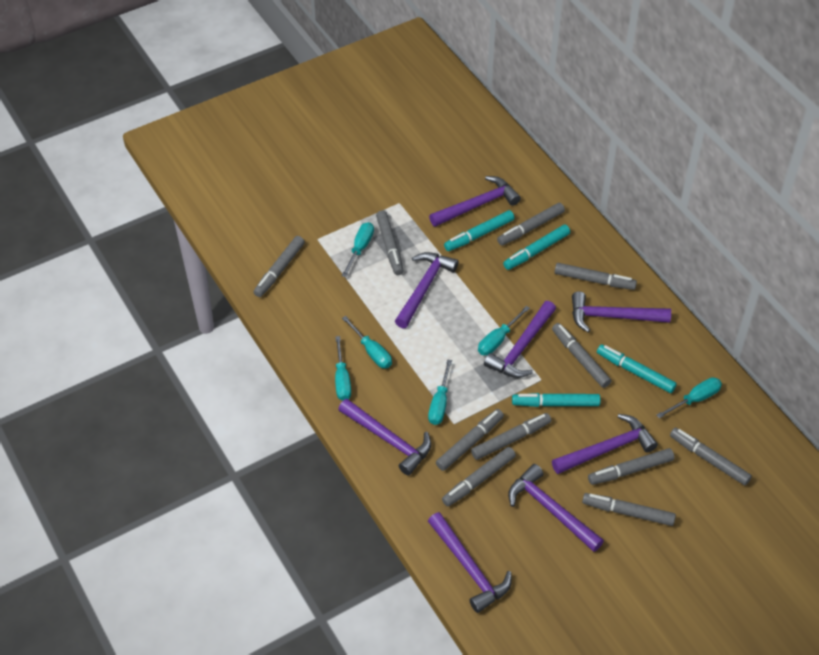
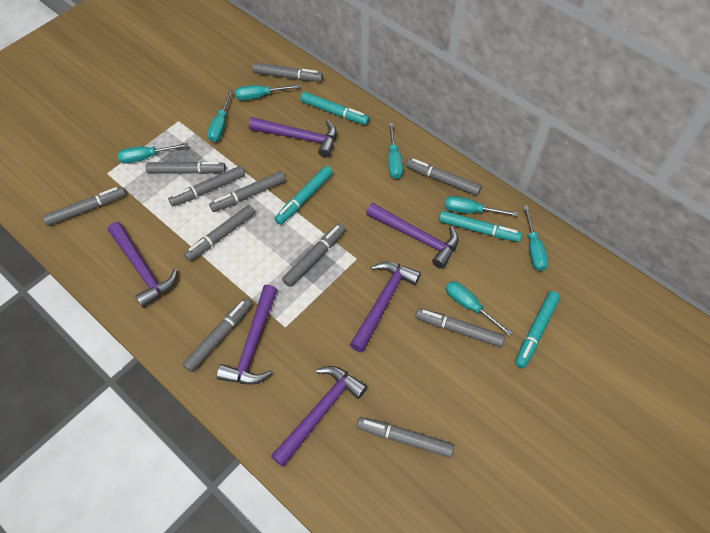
purple hammer: 8 -> 6
turquoise screwdriver: 6 -> 7

